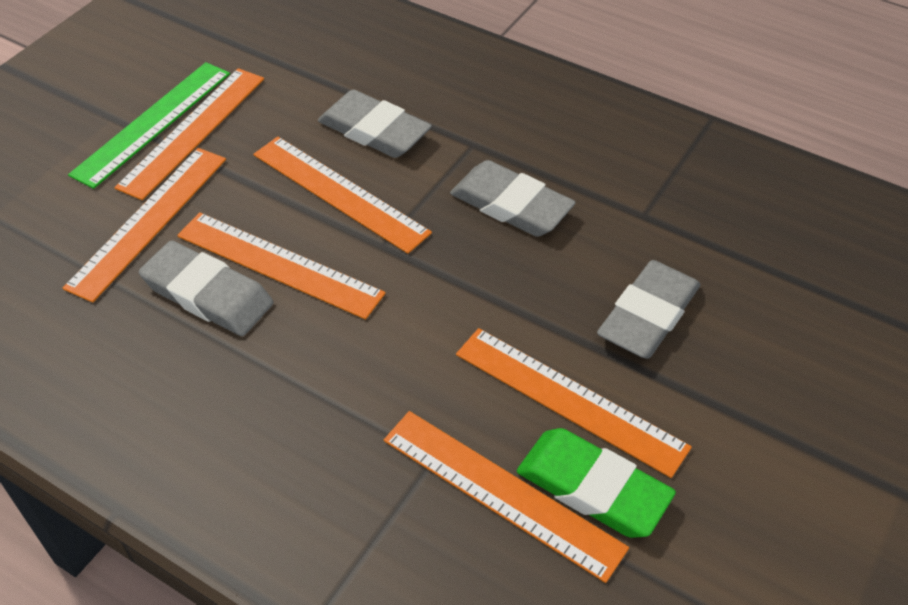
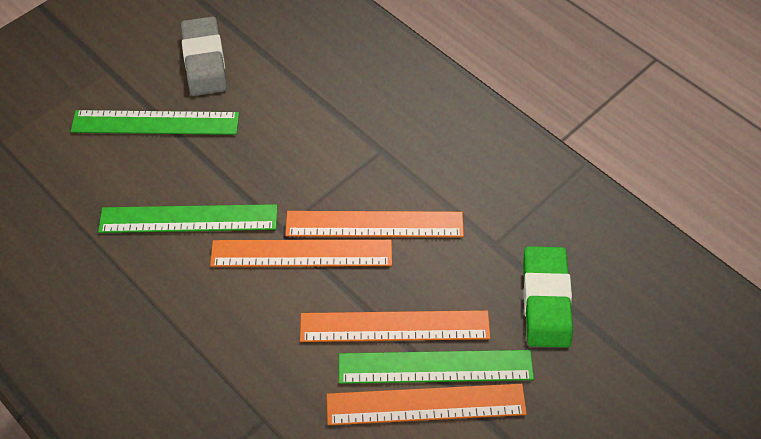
green ruler: 1 -> 3
grey eraser: 4 -> 1
orange ruler: 6 -> 4

